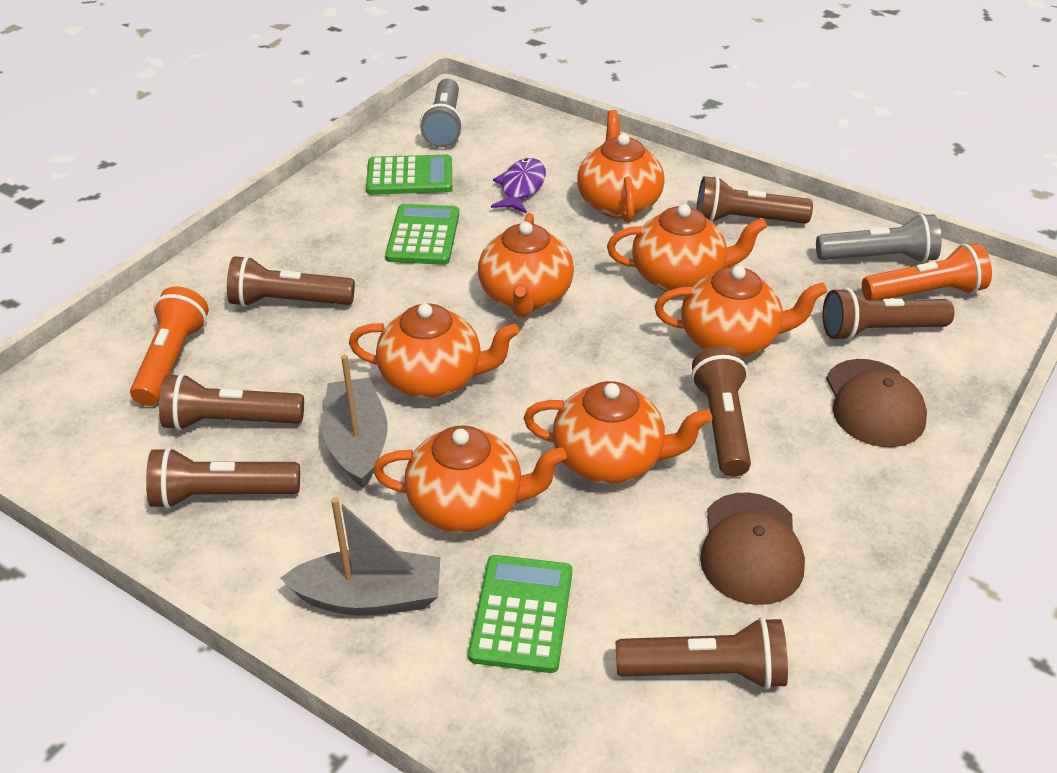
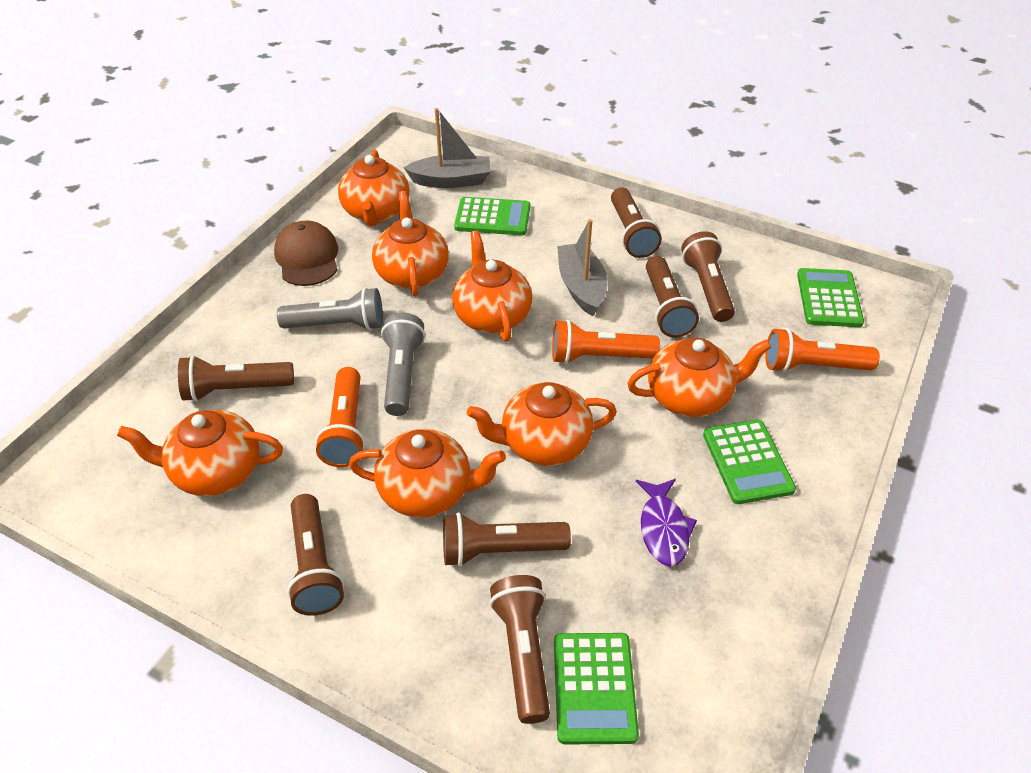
brown cap: 2 -> 1
green calculator: 3 -> 4
orange flashlight: 2 -> 3

